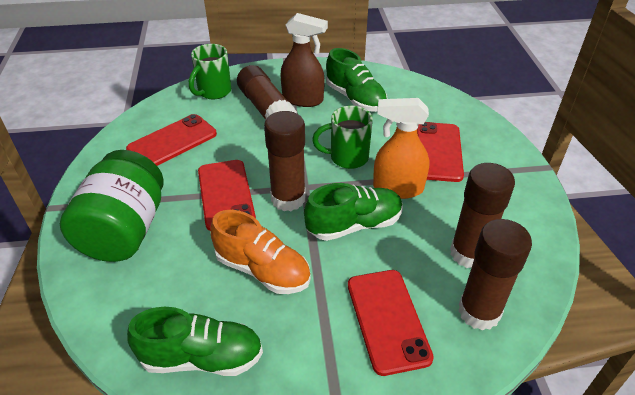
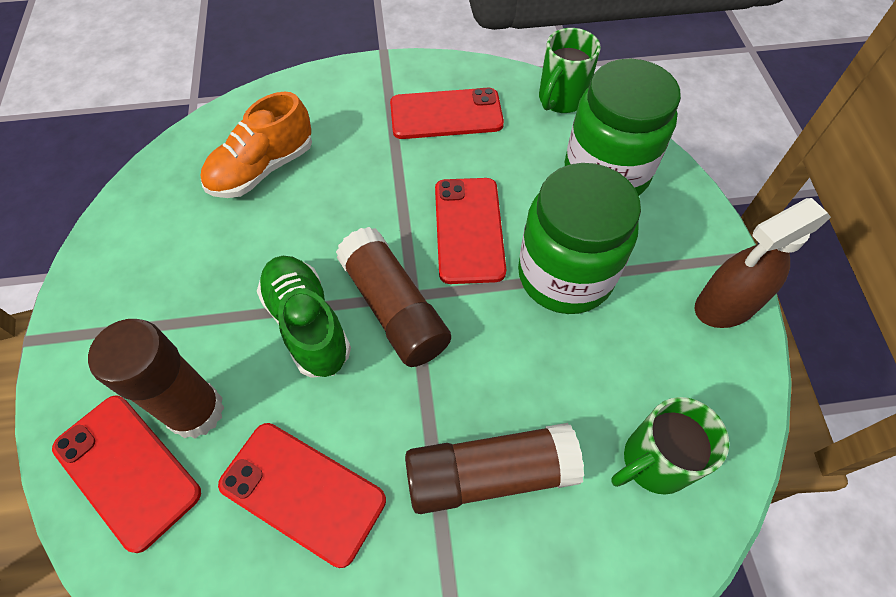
brown glue stick: 4 -> 3
green jar: 1 -> 2
green shoe: 3 -> 1
orange spray bottle: 1 -> 0

